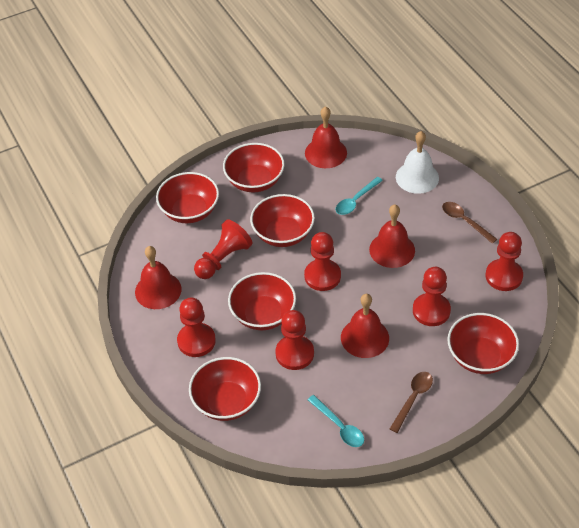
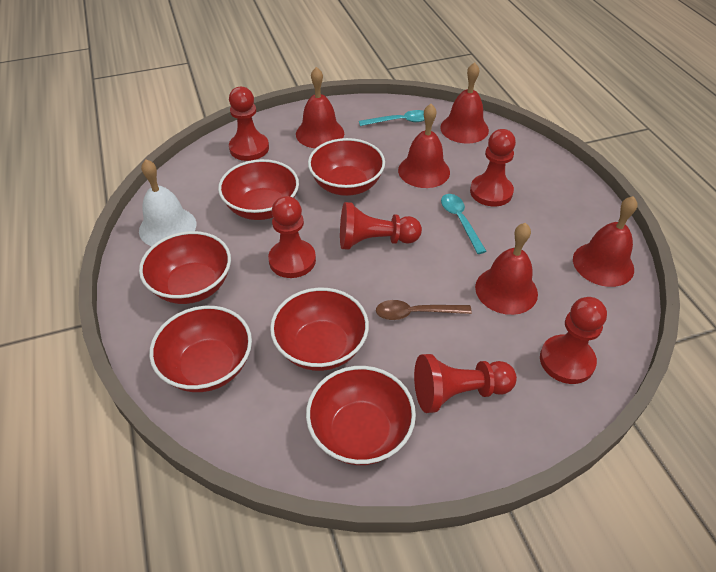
brown spoon: 2 -> 1
red bell: 4 -> 5

